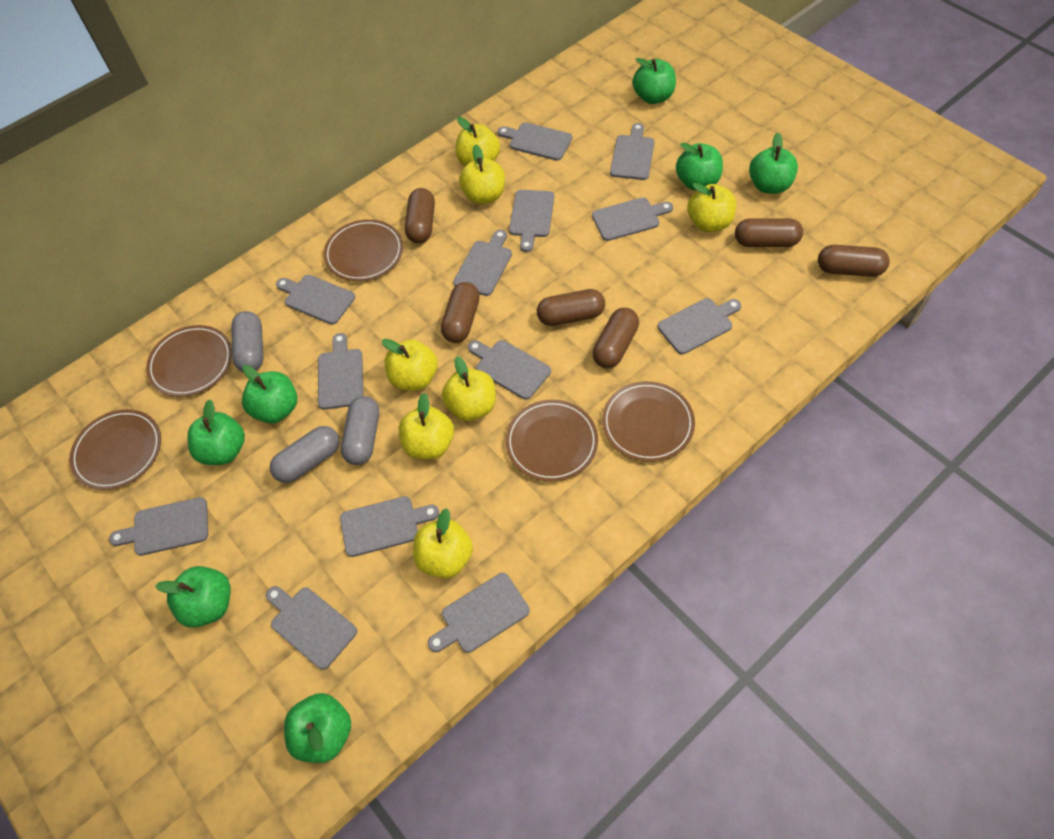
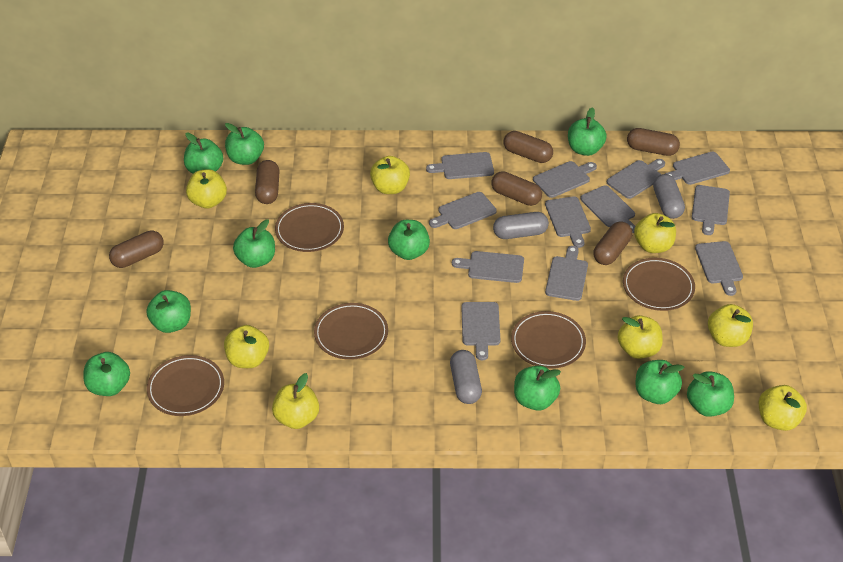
green apple: 7 -> 10
grey cutting board: 13 -> 12
yellow apple: 7 -> 8

